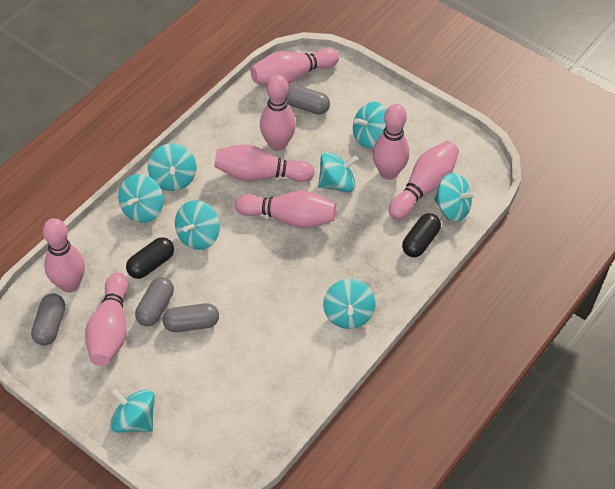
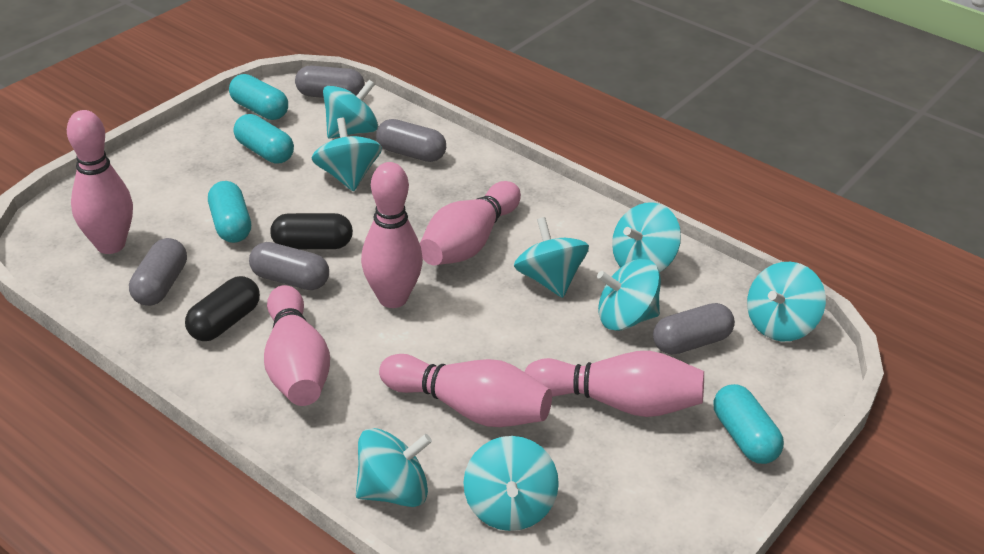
grey capsule: 4 -> 5
pink bowling pin: 8 -> 6
turquoise capsule: 0 -> 4

